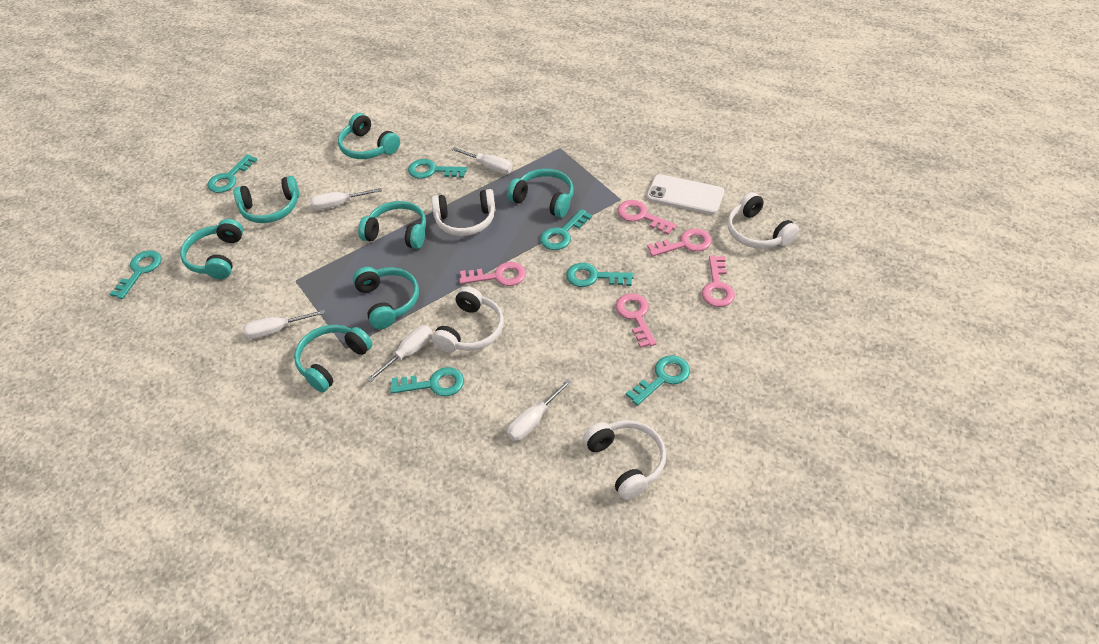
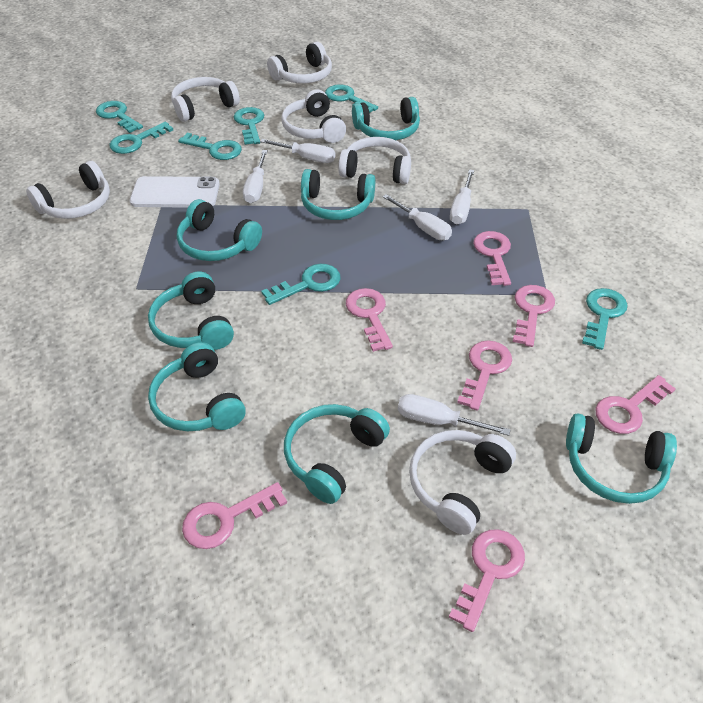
pink key: 5 -> 7
white headphones: 4 -> 6

